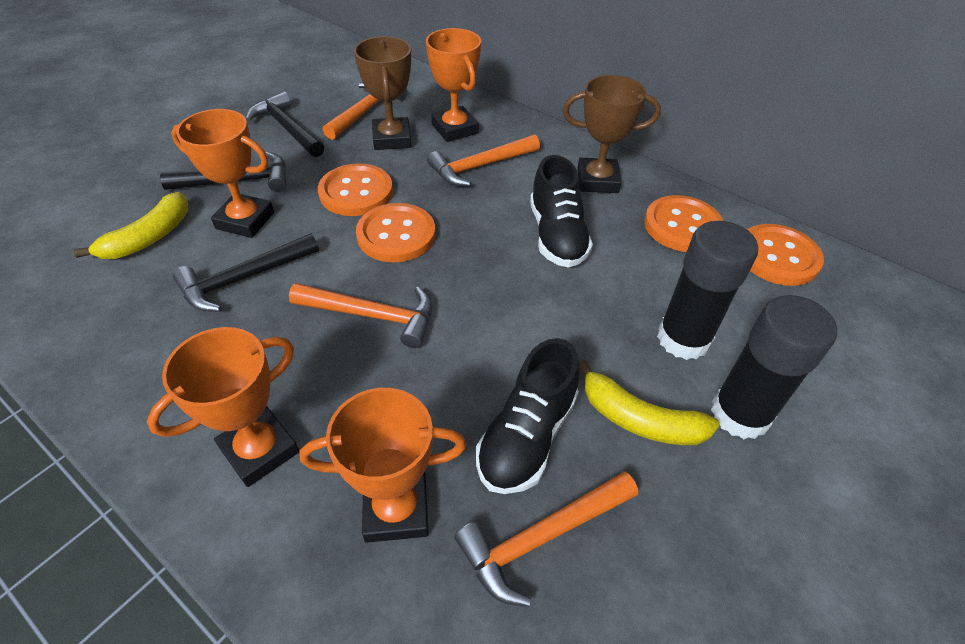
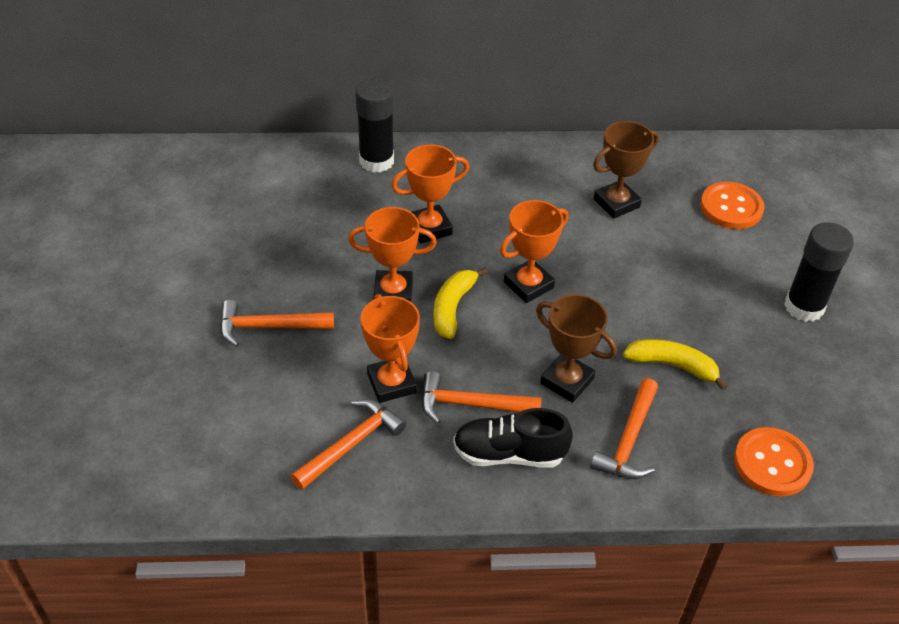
black hammer: 3 -> 0
black shoe: 2 -> 1
orange button: 4 -> 2

